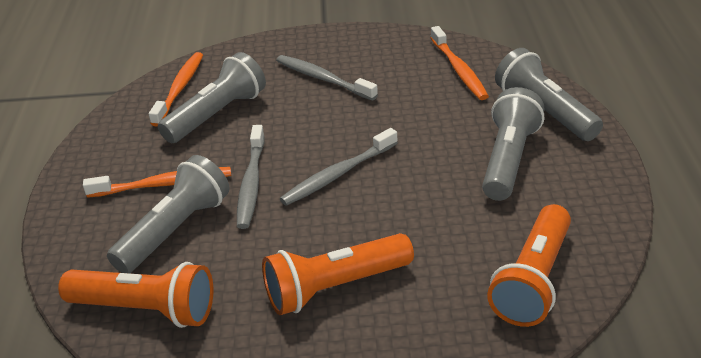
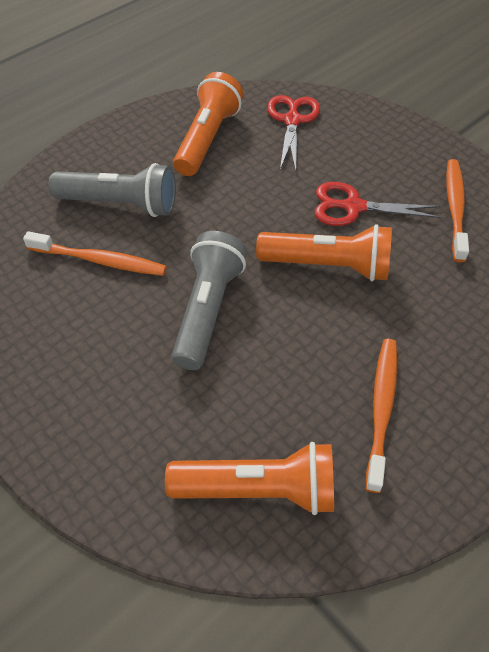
grey flashlight: 4 -> 2
grey toothbrush: 3 -> 0
red scissors: 0 -> 2

